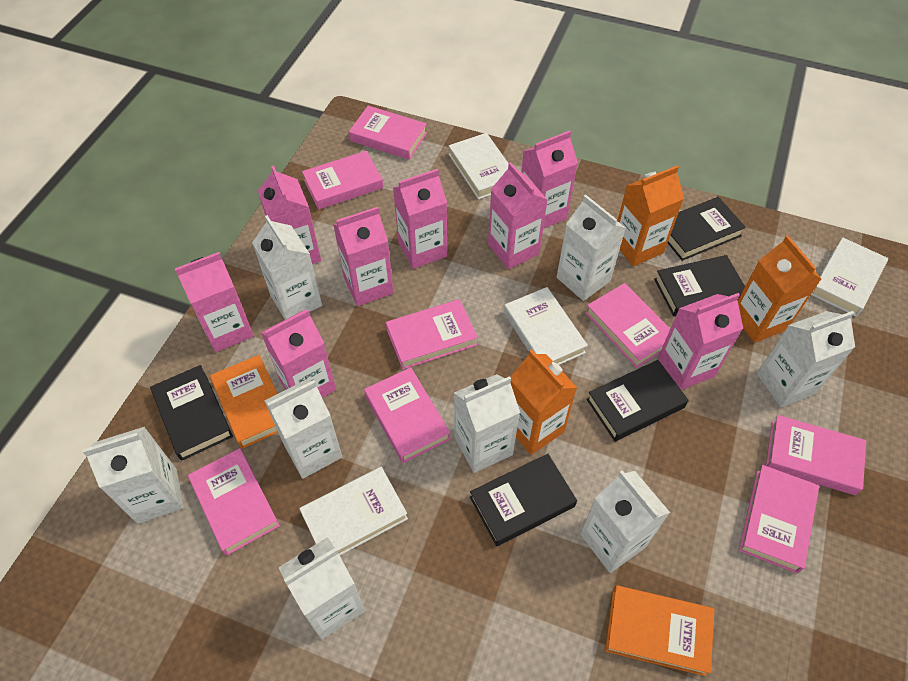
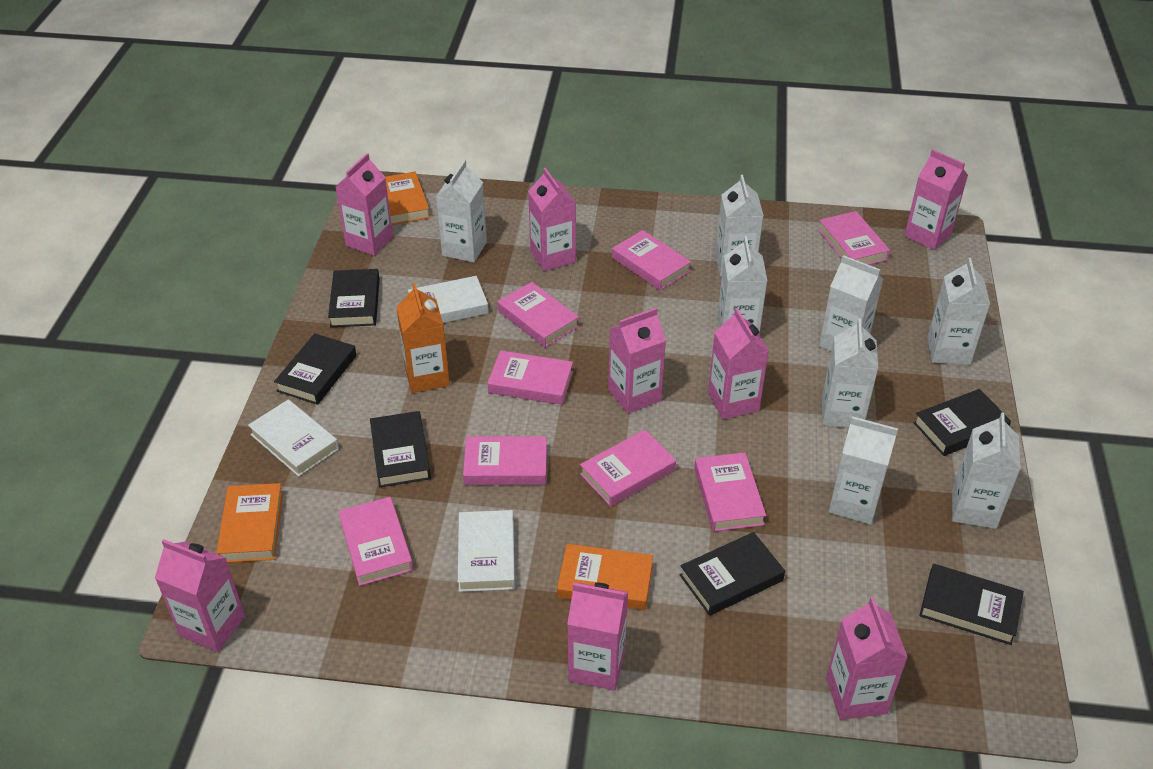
black book: 5 -> 6
orange book: 2 -> 3
orange carton: 3 -> 1
white book: 4 -> 3

